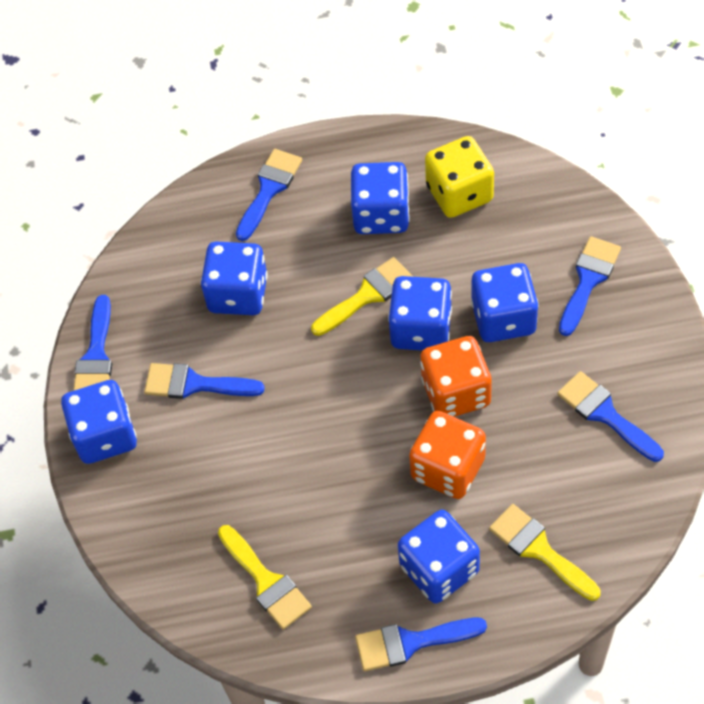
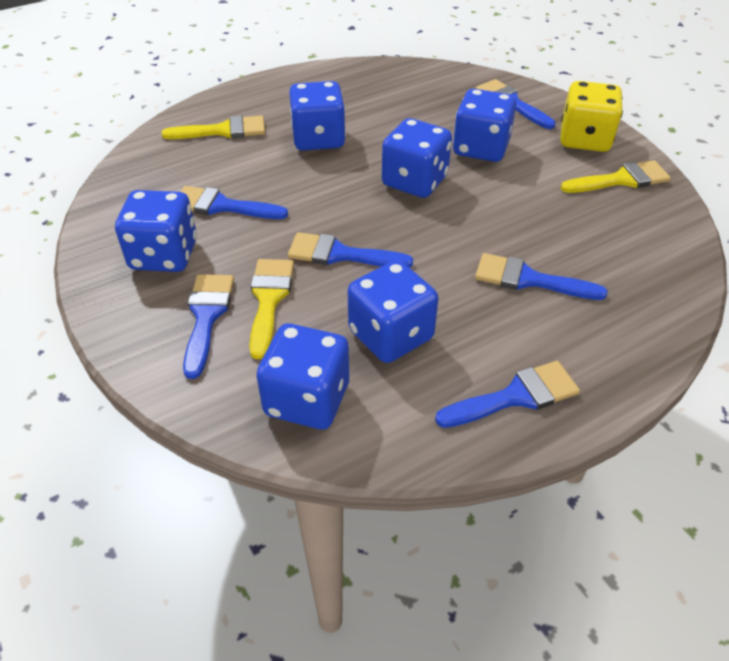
orange dice: 2 -> 0

